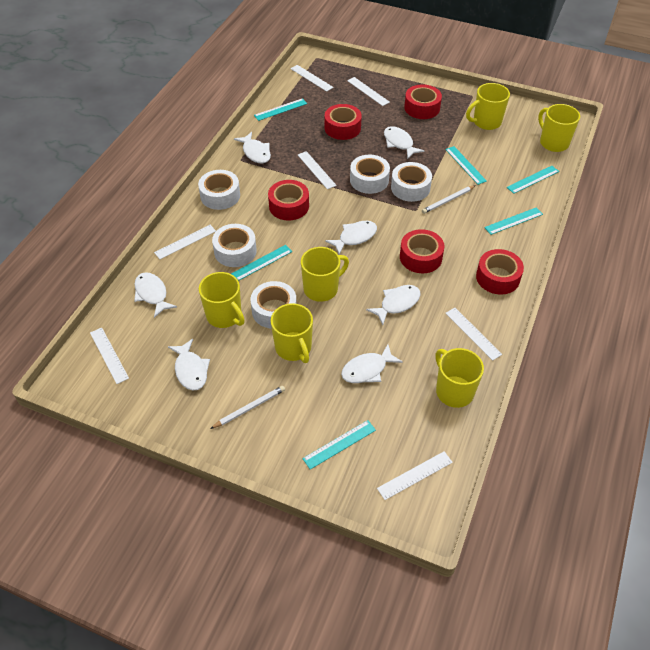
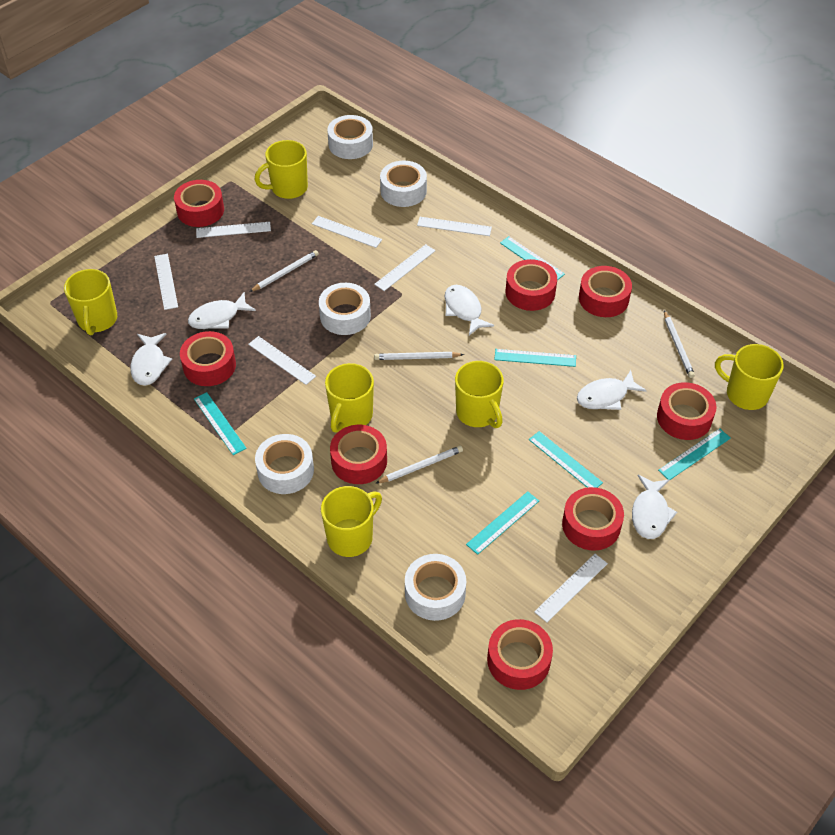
red tape: 5 -> 8
white fish: 7 -> 5
white pencil: 2 -> 4

